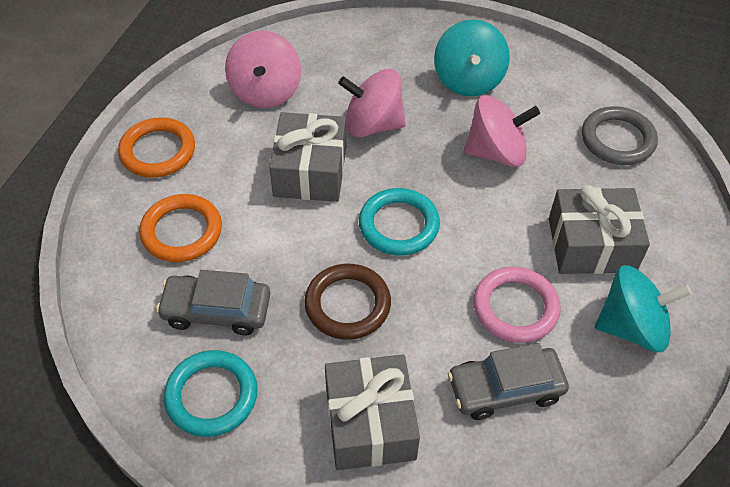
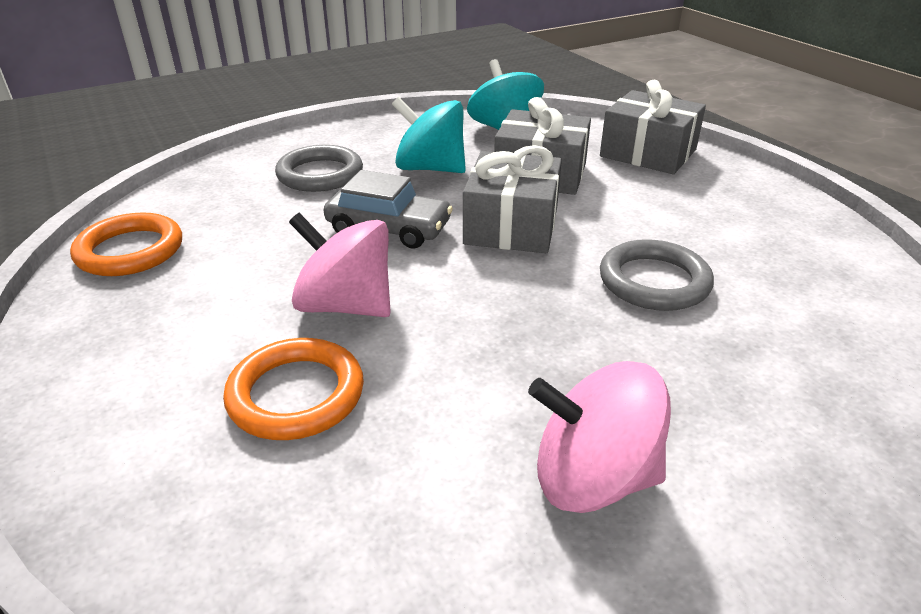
brown ring: 1 -> 0
grey car: 2 -> 1
grey ring: 1 -> 2
pink ring: 1 -> 0
pink spinning top: 3 -> 2
turquoise ring: 2 -> 0

